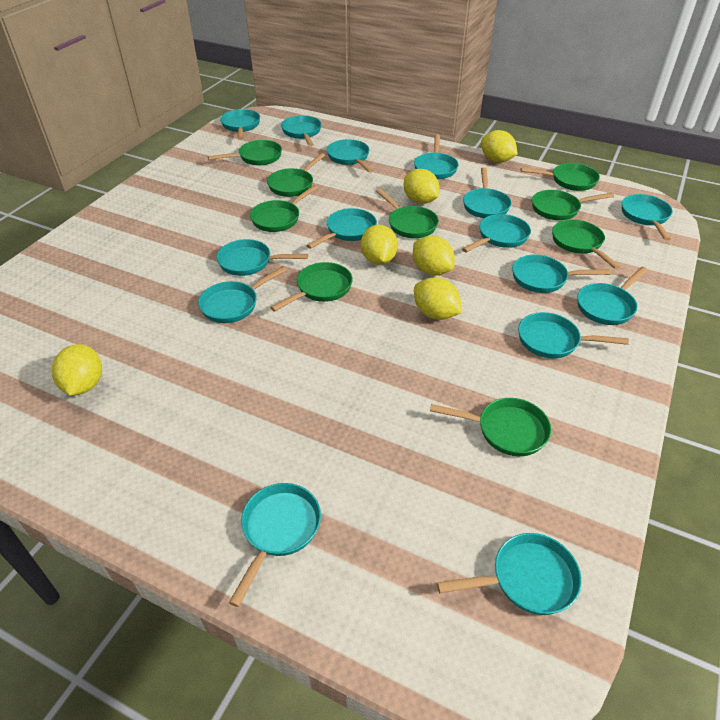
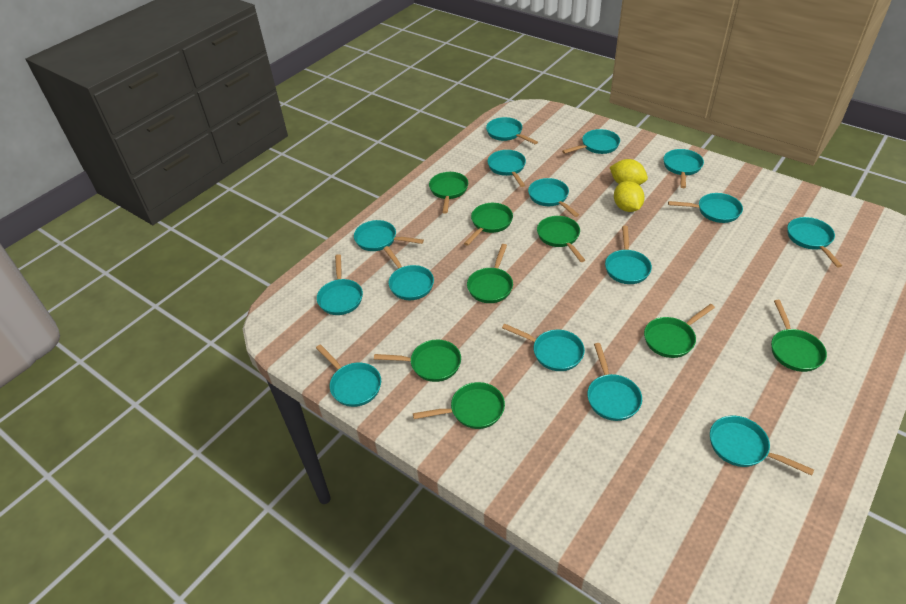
green pan: 9 -> 8
yellow lemon: 6 -> 2

